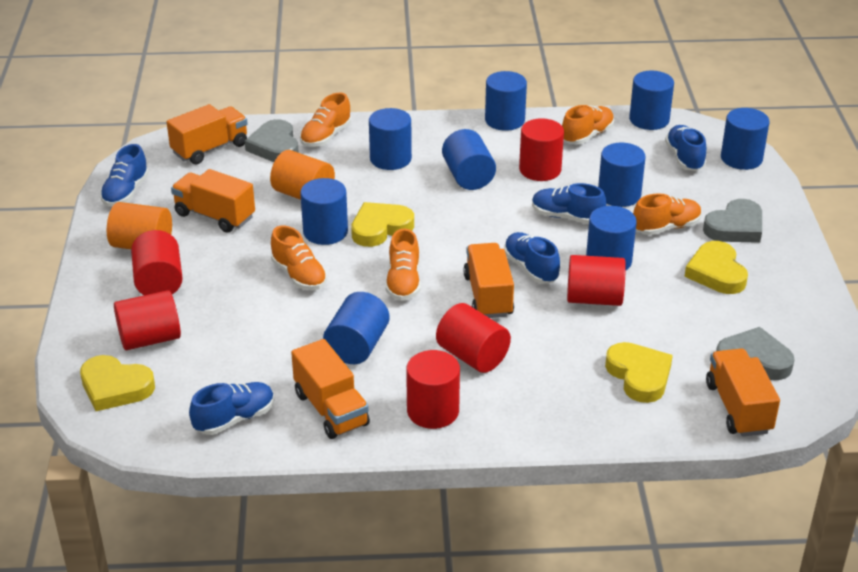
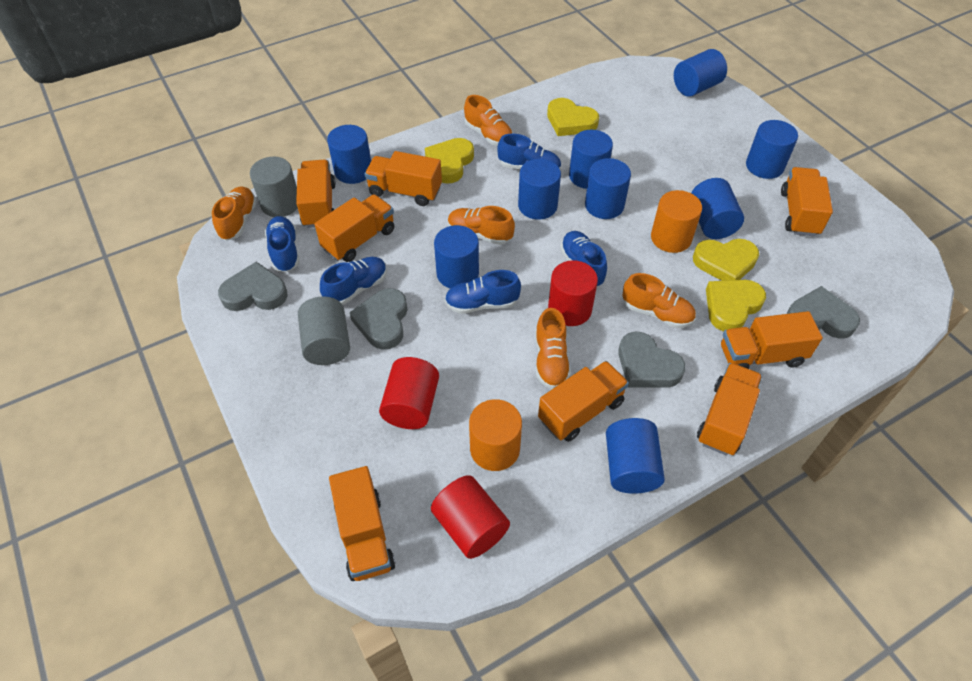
grey cylinder: 0 -> 2
grey heart: 3 -> 4
orange truck: 5 -> 8
red cylinder: 6 -> 3

